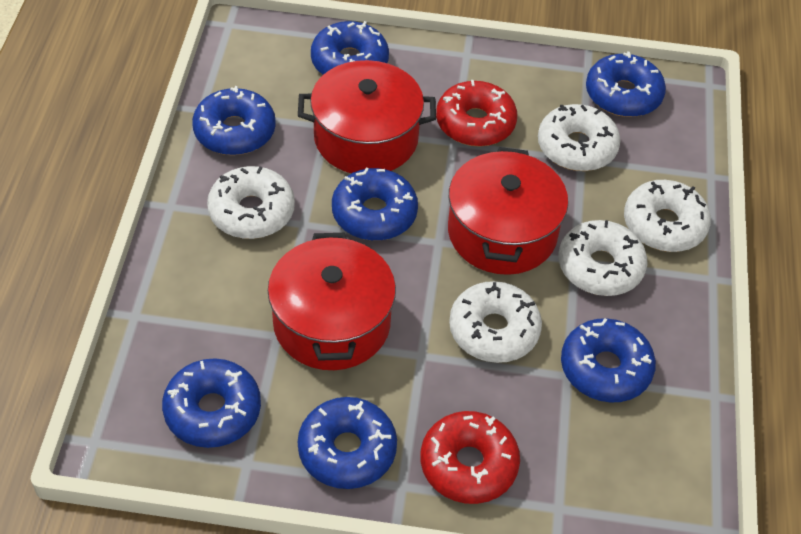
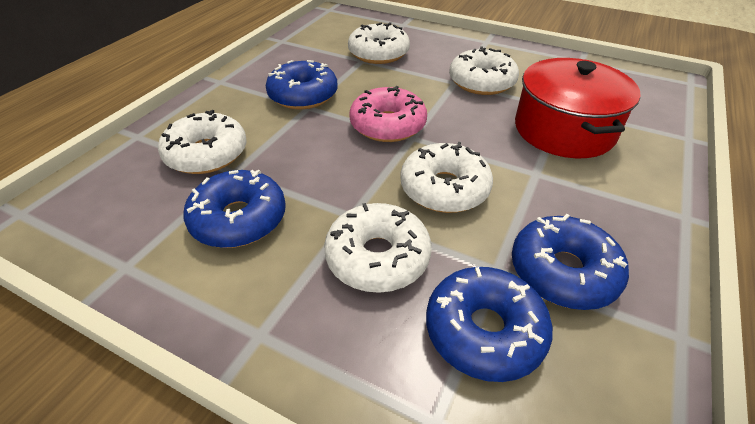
blue donut: 7 -> 4
pink donut: 0 -> 1
red donut: 2 -> 0
red pot: 3 -> 1

